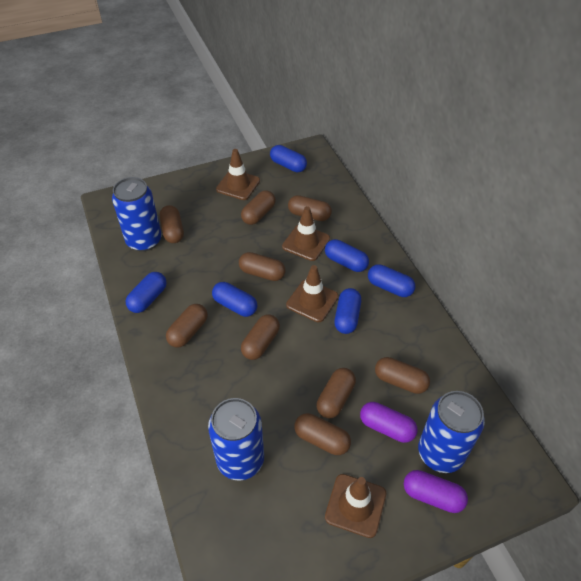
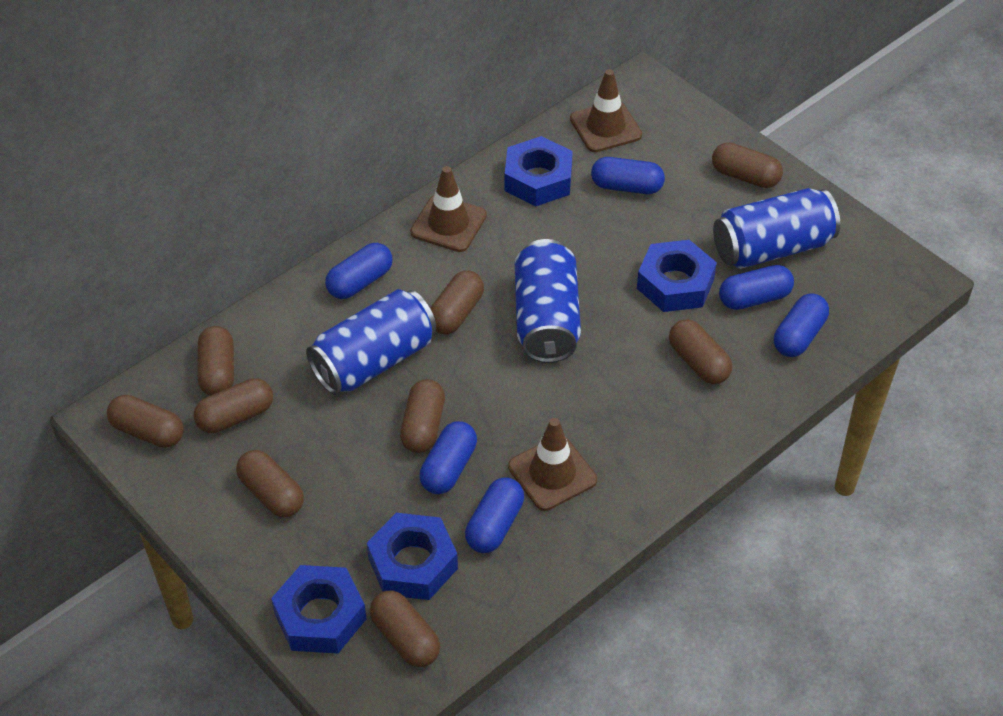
blue nut: 0 -> 4
brown traffic cone: 4 -> 3
purple capsule: 2 -> 0

